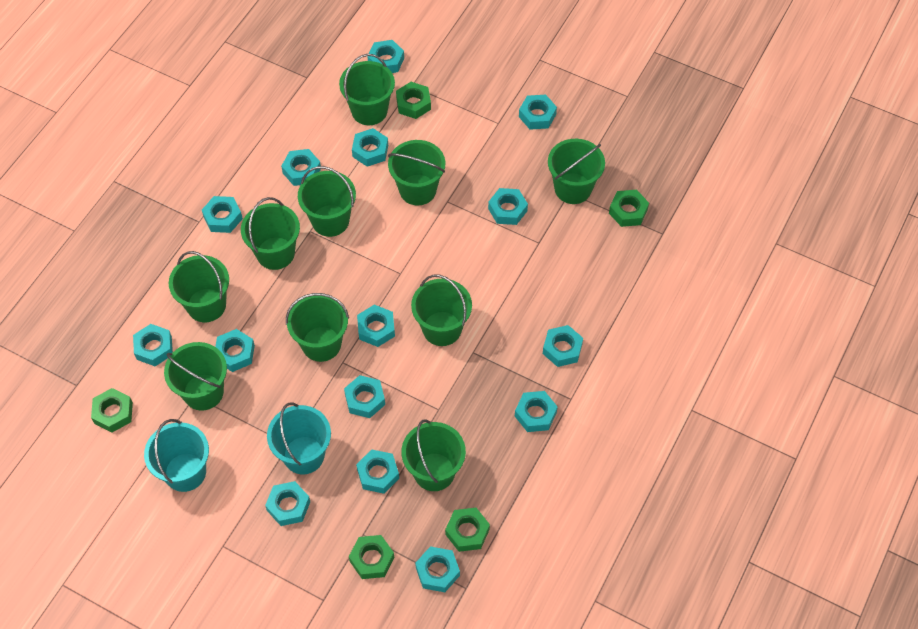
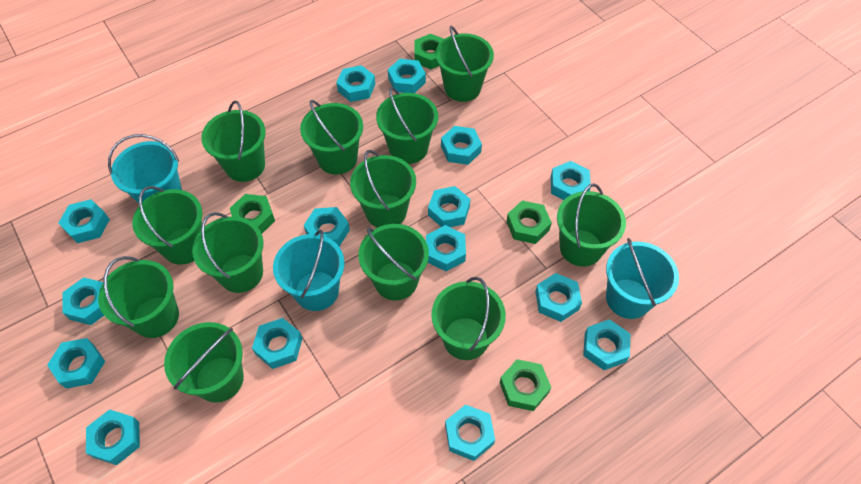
green bucket: 10 -> 12
green nut: 5 -> 4
turquoise bucket: 2 -> 3

